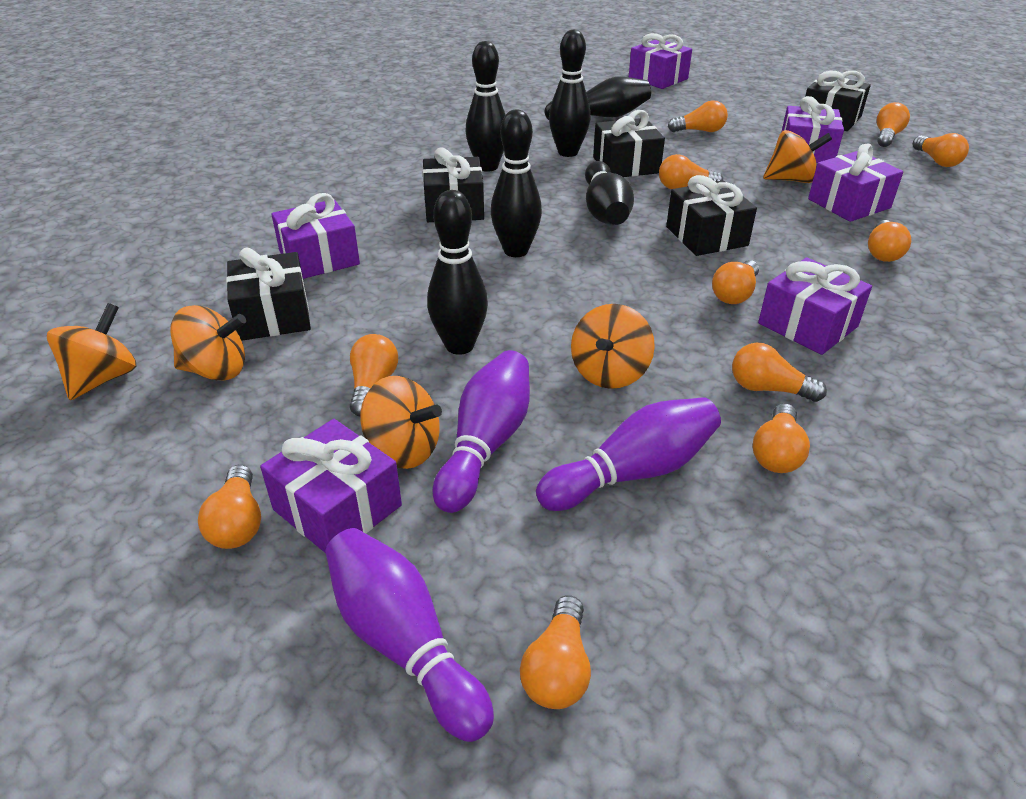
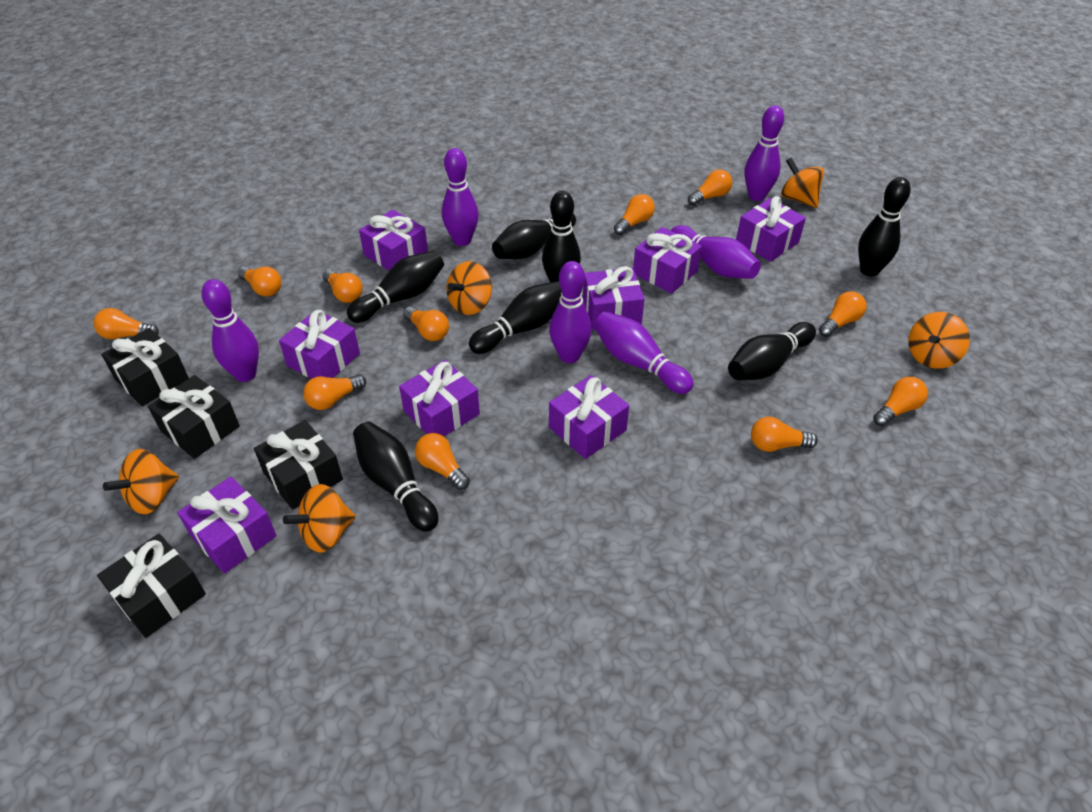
black bowling pin: 6 -> 7
black gift: 5 -> 4
purple bowling pin: 3 -> 6
purple gift: 6 -> 8

